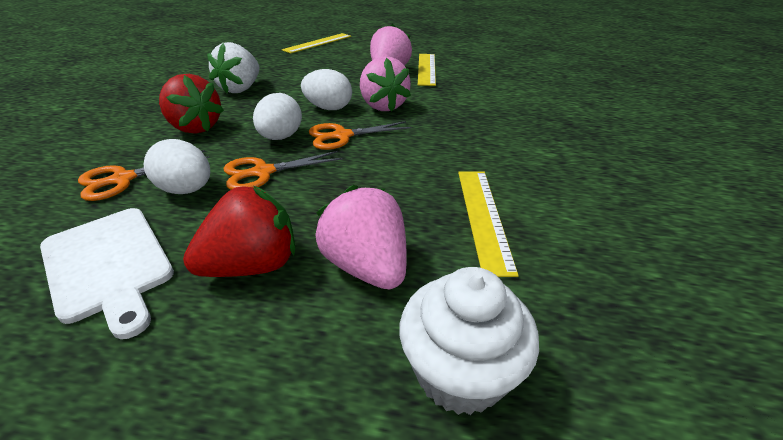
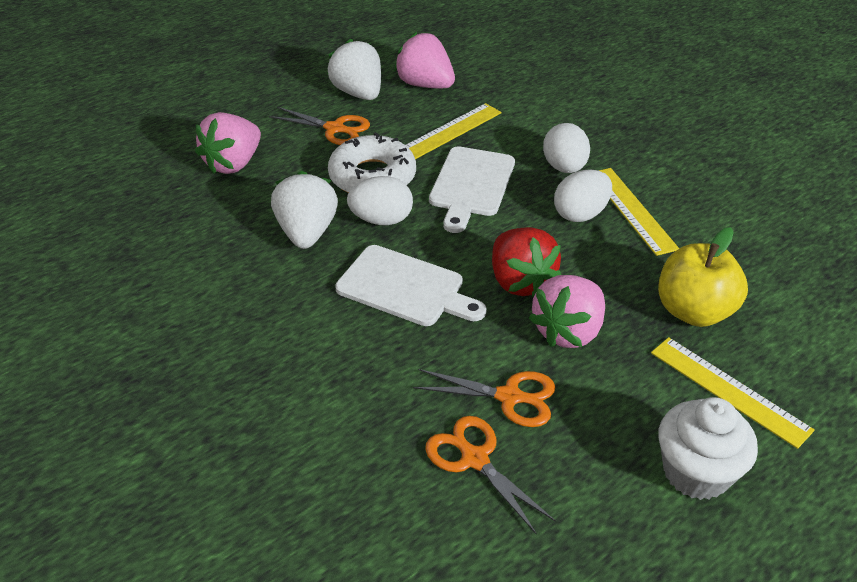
red strawberry: 2 -> 1
white cutting board: 1 -> 2
white donut: 0 -> 1
white strawberry: 1 -> 2
yellow apple: 0 -> 1

